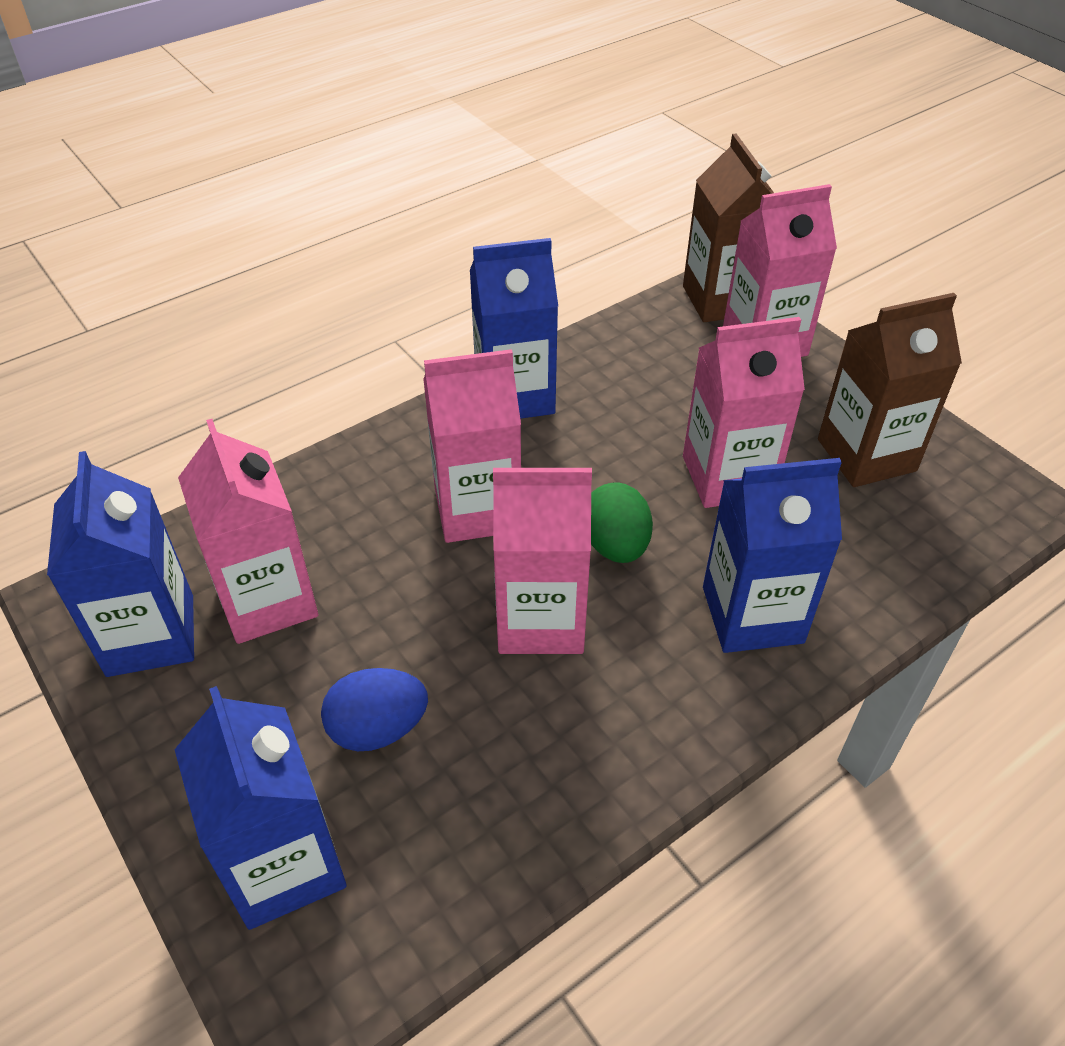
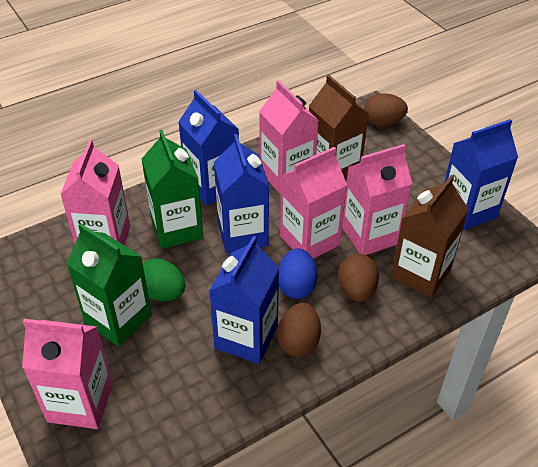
brown egg: 0 -> 3
green carton: 0 -> 2

